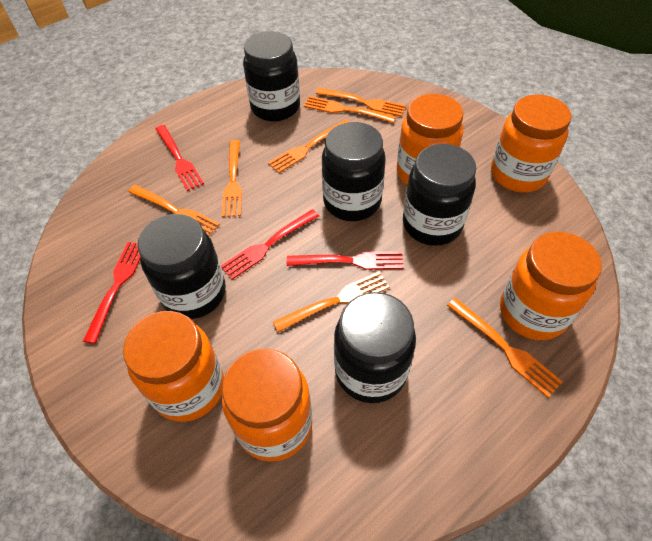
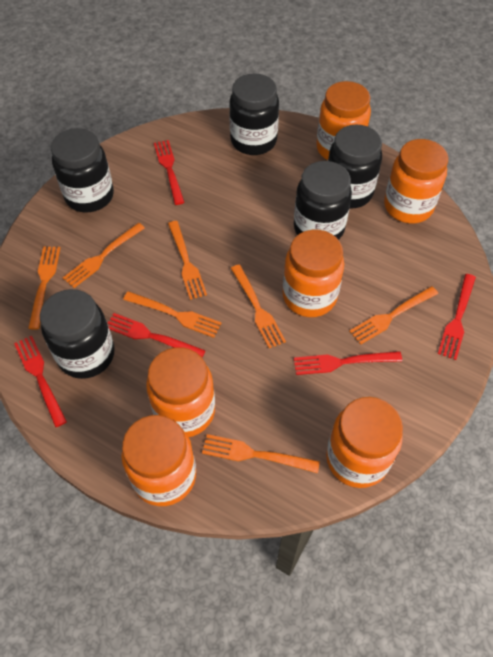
orange jar: 5 -> 6
red fork: 4 -> 5

